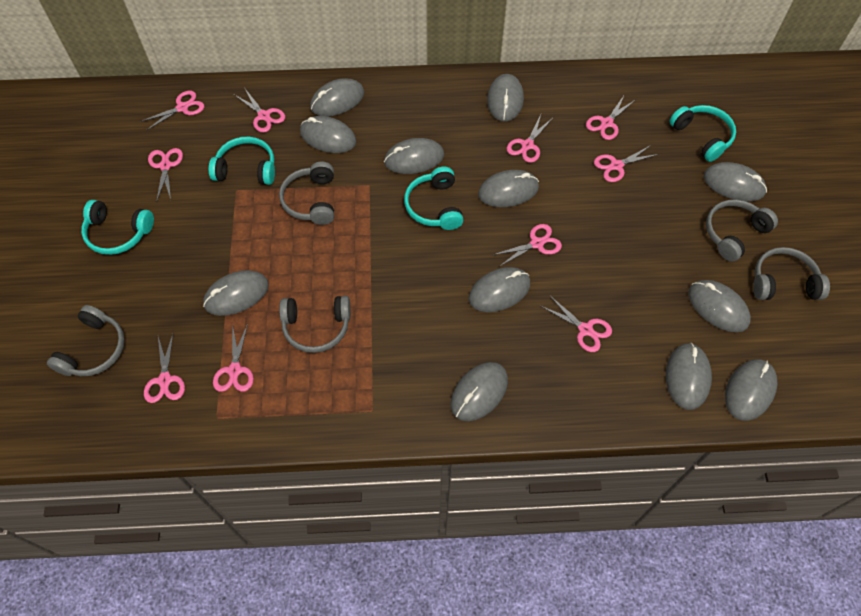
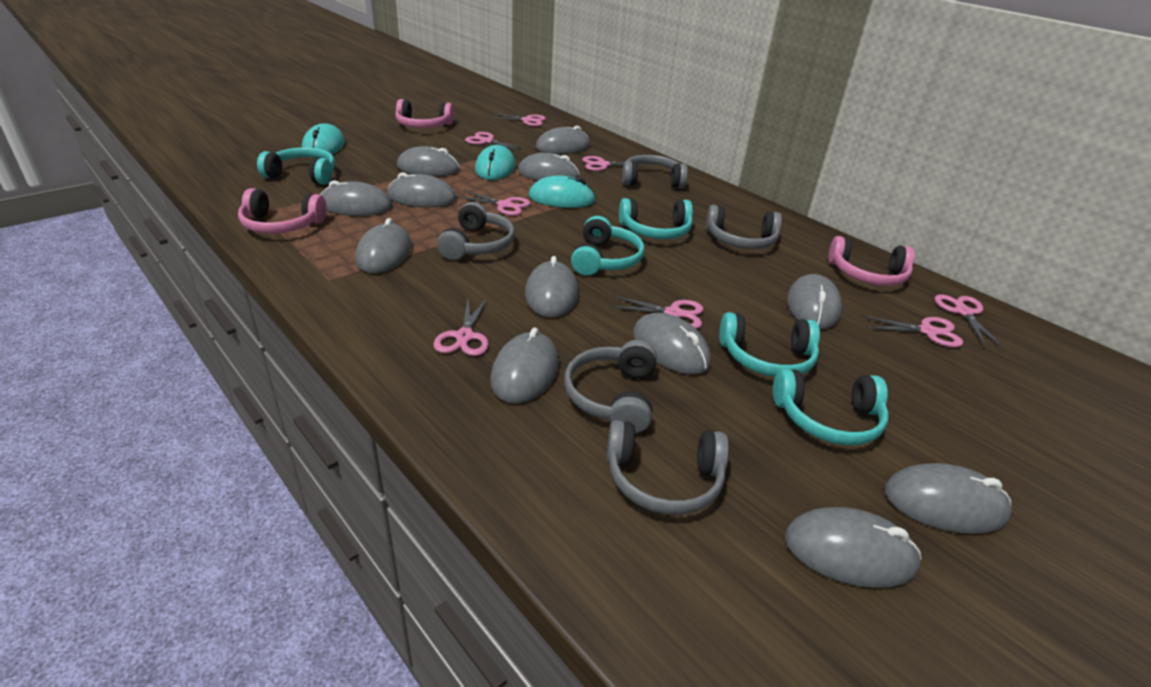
pink headphones: 0 -> 3
pink scissors: 10 -> 8
turquoise headphones: 4 -> 5
turquoise mouse: 0 -> 3

